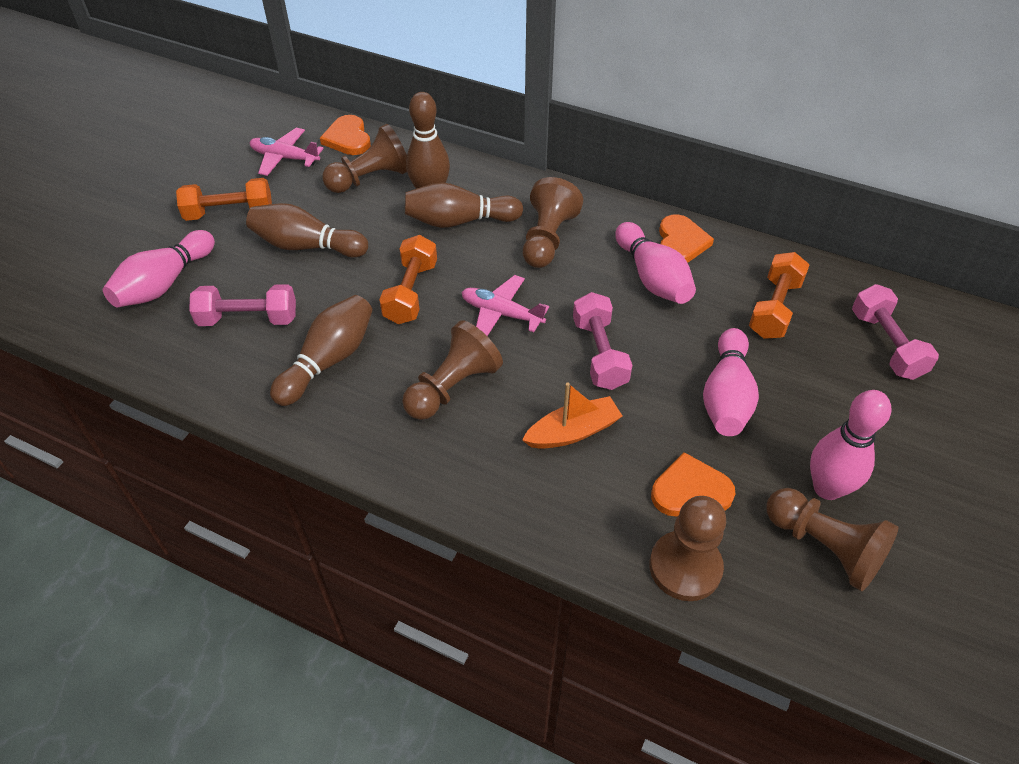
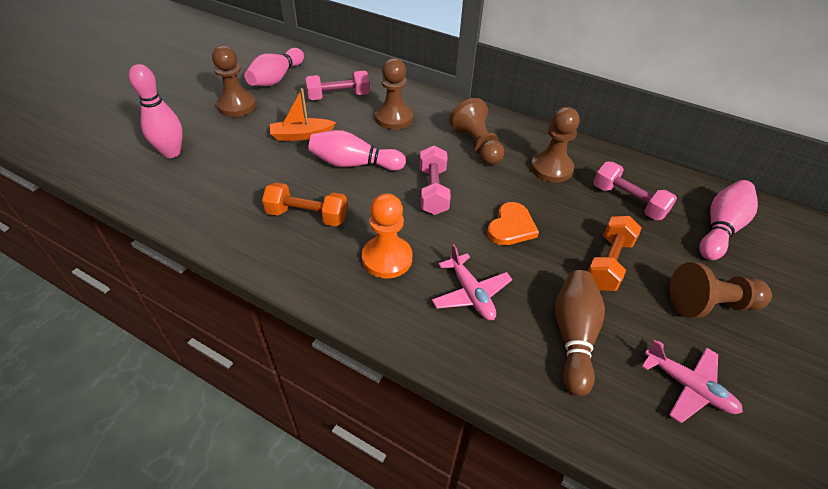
brown bowling pin: 4 -> 1
orange dumbbell: 3 -> 2
orange heart: 3 -> 1
orange pawn: 0 -> 1

